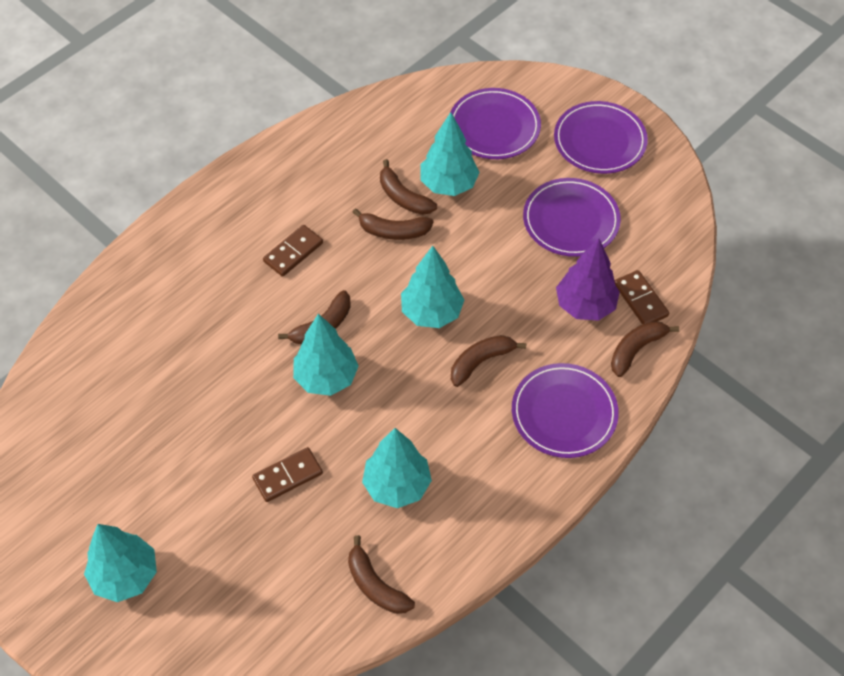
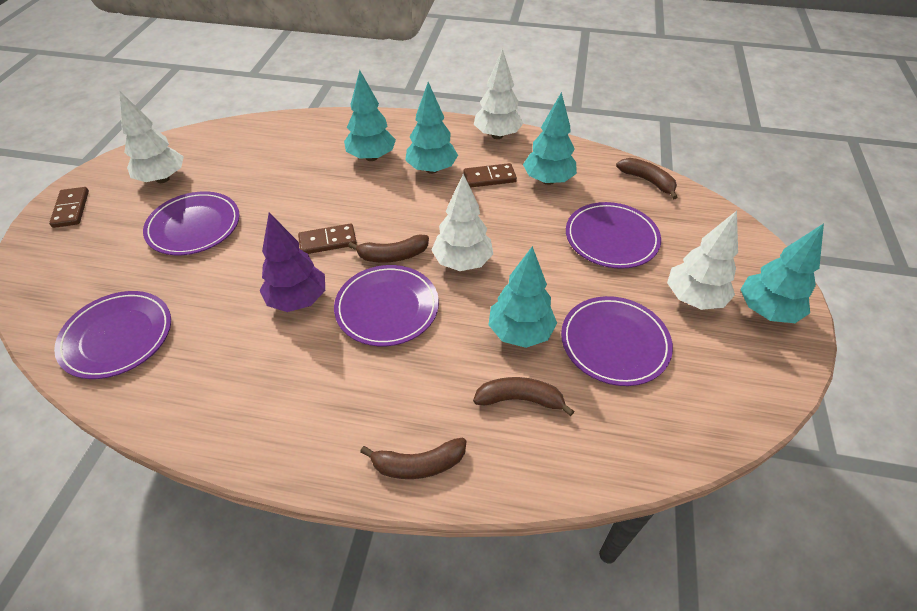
brown banana: 6 -> 4
purple plate: 4 -> 5
white tree: 0 -> 4

